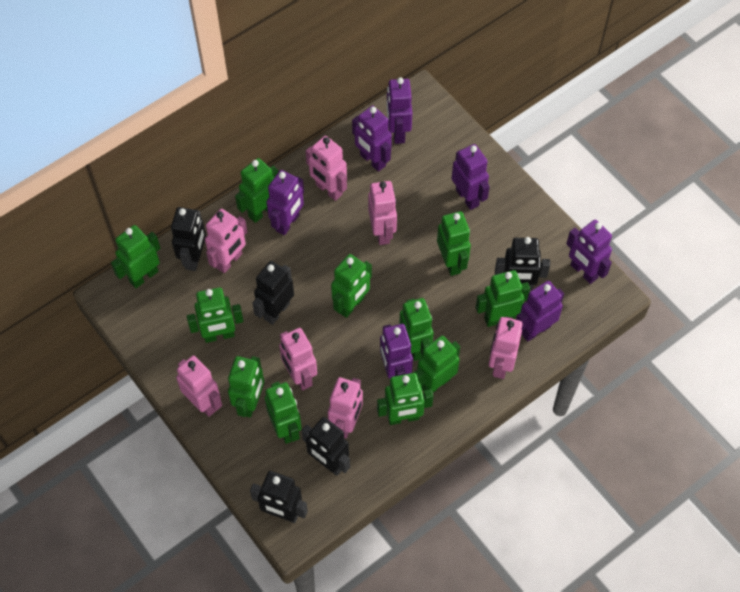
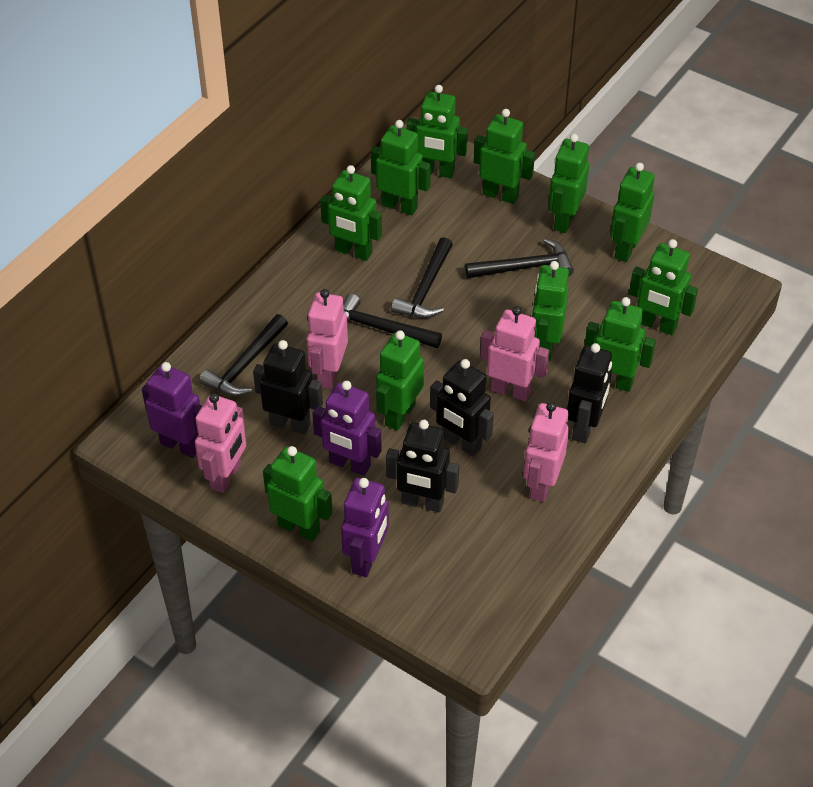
black hammer: 0 -> 4
black robot: 5 -> 4
pink robot: 7 -> 4
purple robot: 7 -> 3

